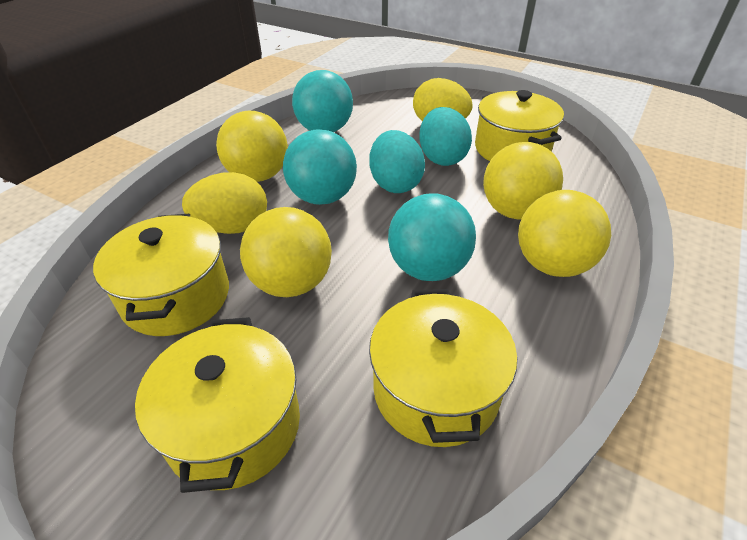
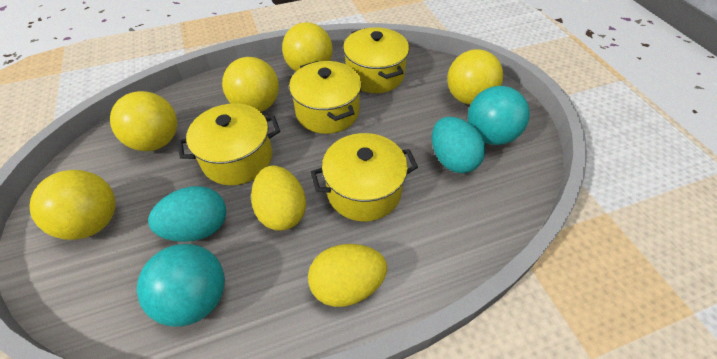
turquoise ball: 3 -> 2
yellow ball: 4 -> 5

